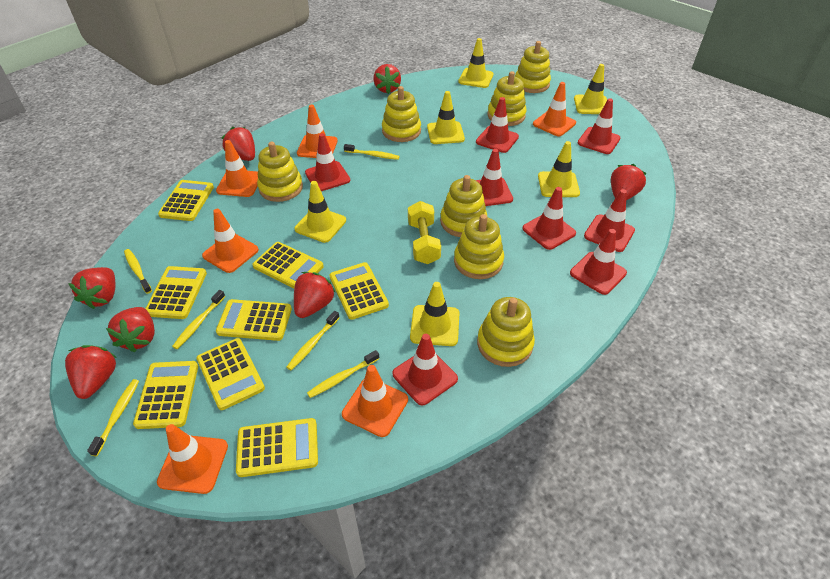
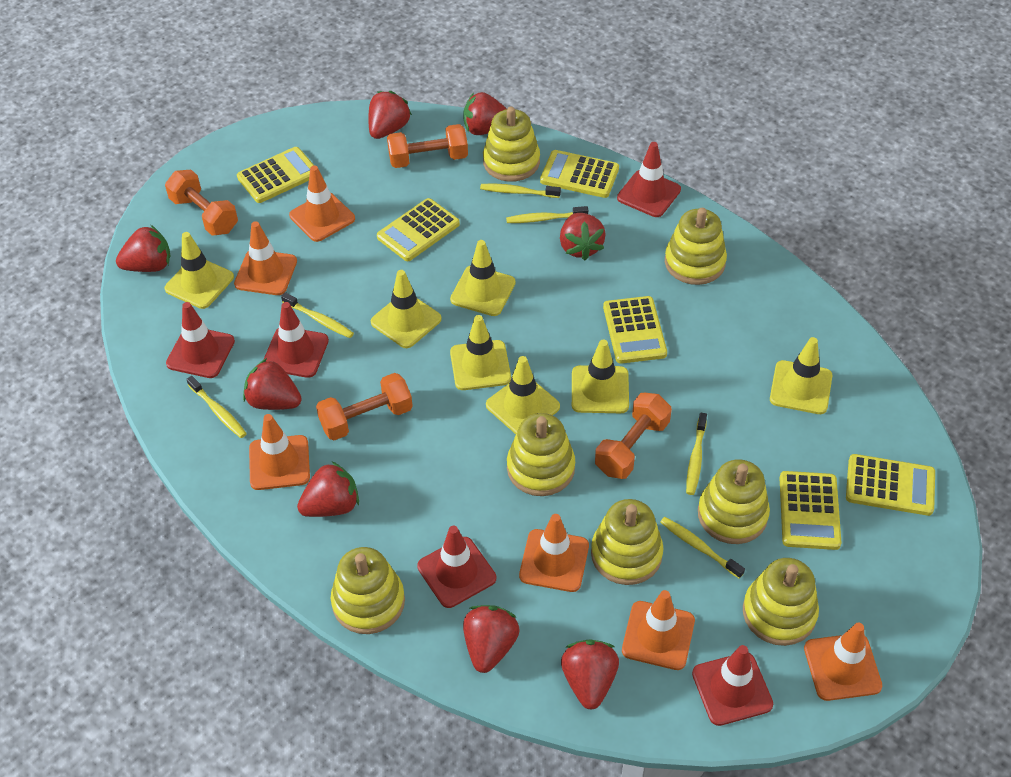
orange dumbbell: 0 -> 4
red strawberry: 7 -> 8
red traffic cone: 8 -> 5
yellow calculator: 8 -> 6
yellow dumbbell: 1 -> 0
yellow traffic cone: 6 -> 7

